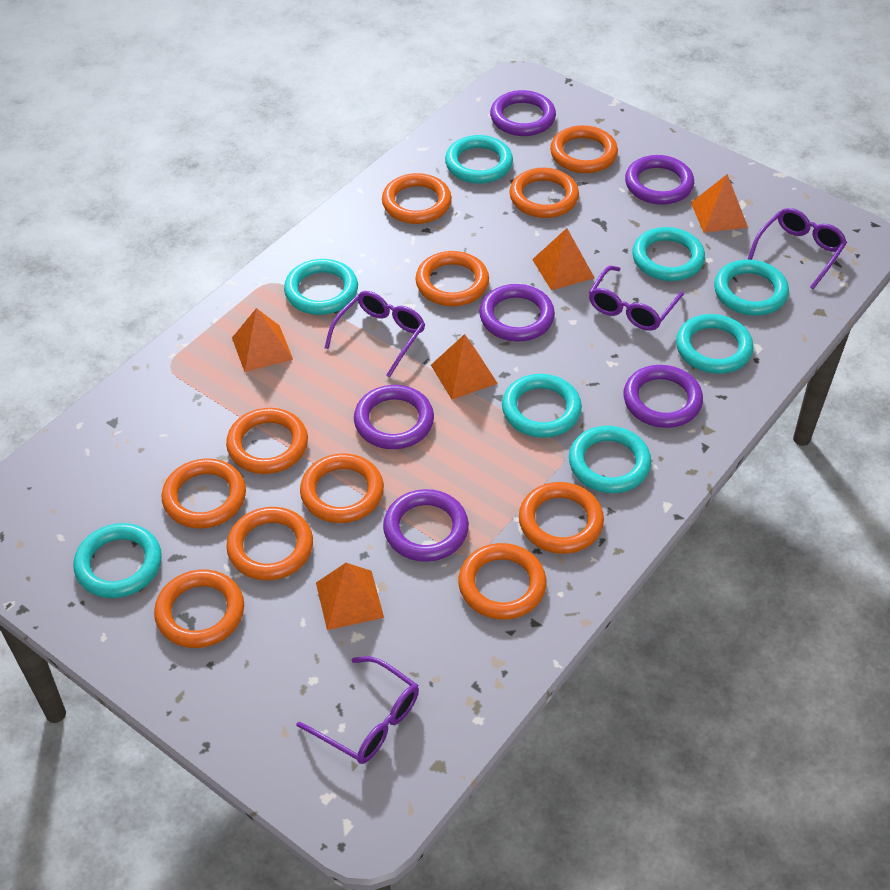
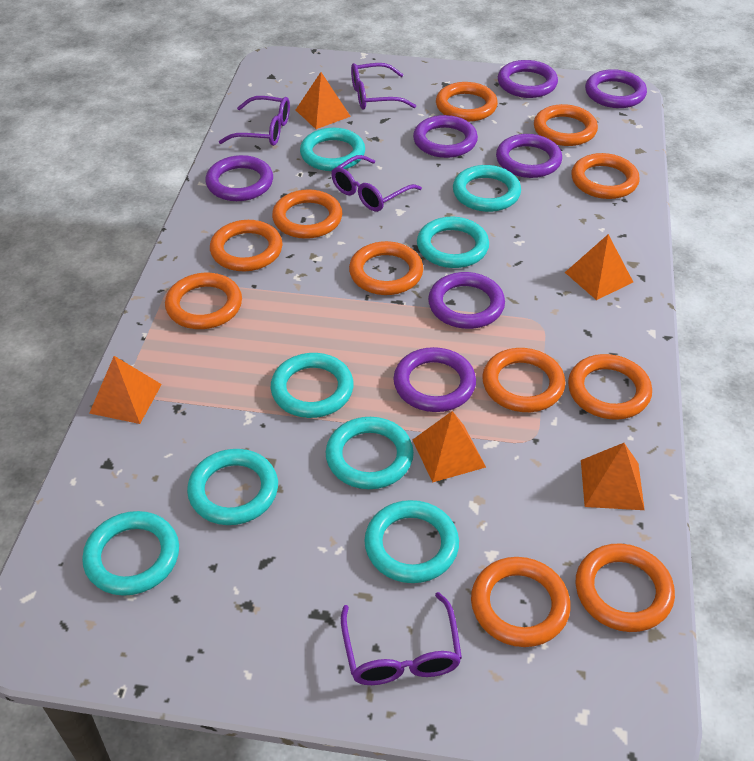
purple ring: 6 -> 7

